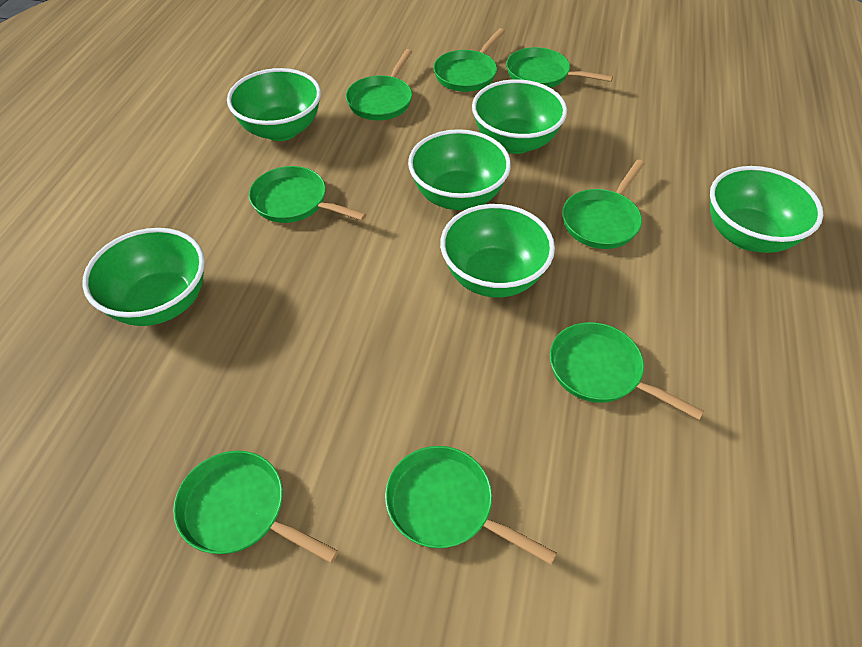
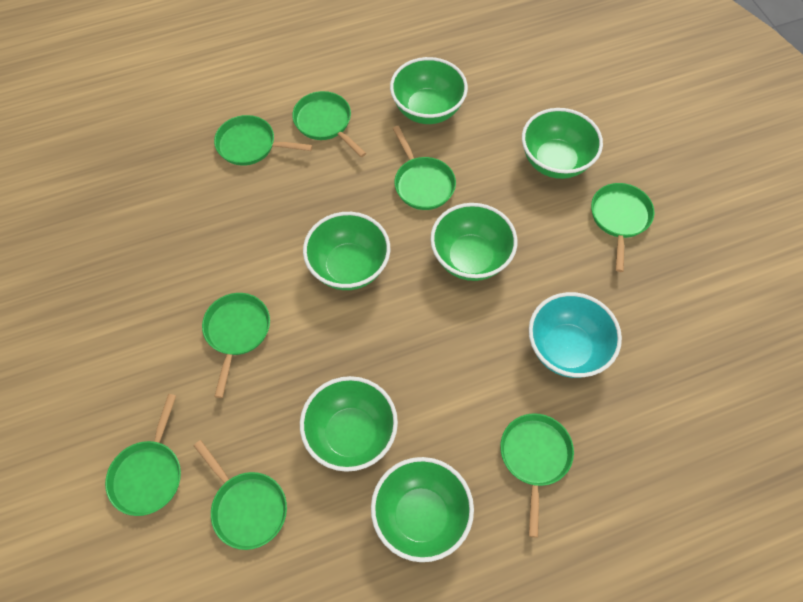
turquoise bowl: 0 -> 1

